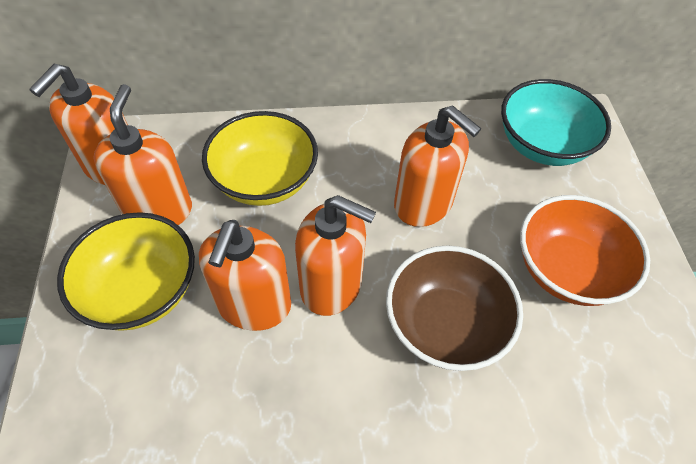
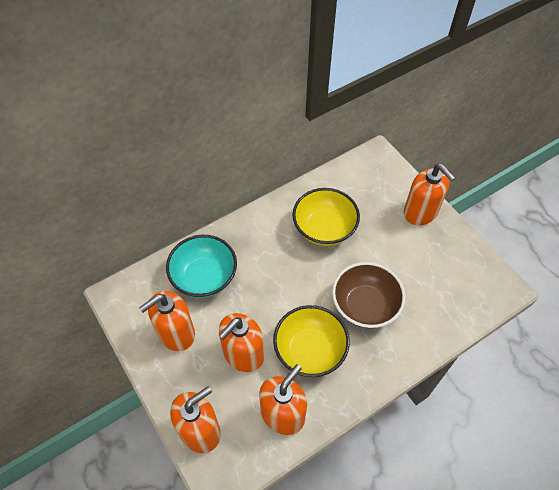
orange bowl: 1 -> 0

